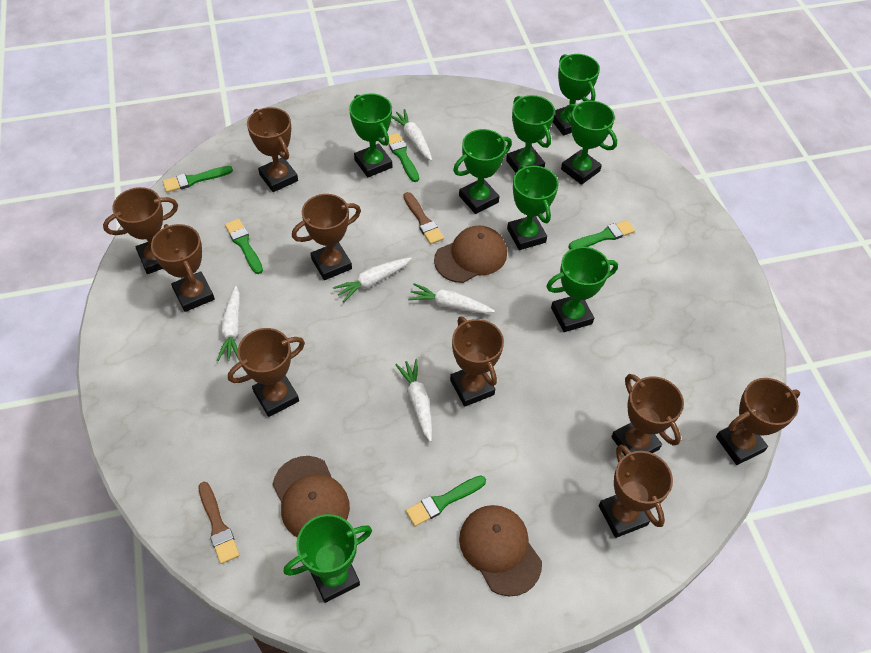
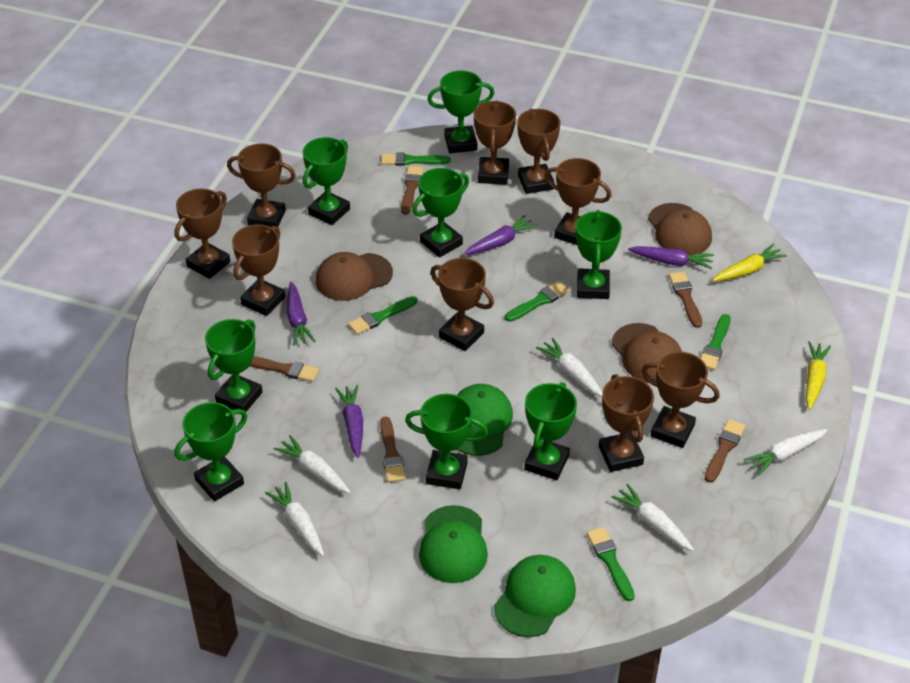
brown brush: 2 -> 5
green cap: 0 -> 3
purple carrot: 0 -> 4
yellow carrot: 0 -> 2

